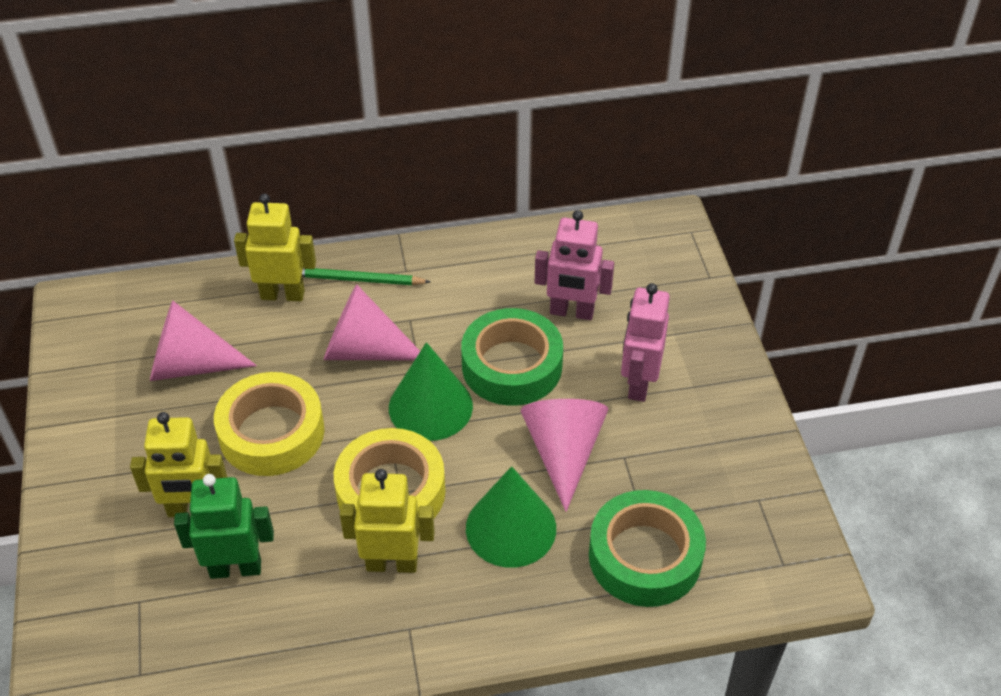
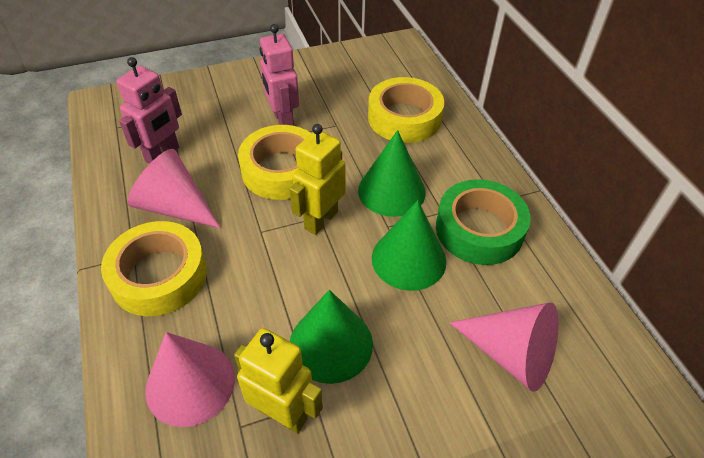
green cone: 2 -> 3
green pencil: 1 -> 0
green robot: 1 -> 0
green tape: 2 -> 1
yellow robot: 3 -> 2
yellow tape: 2 -> 3

